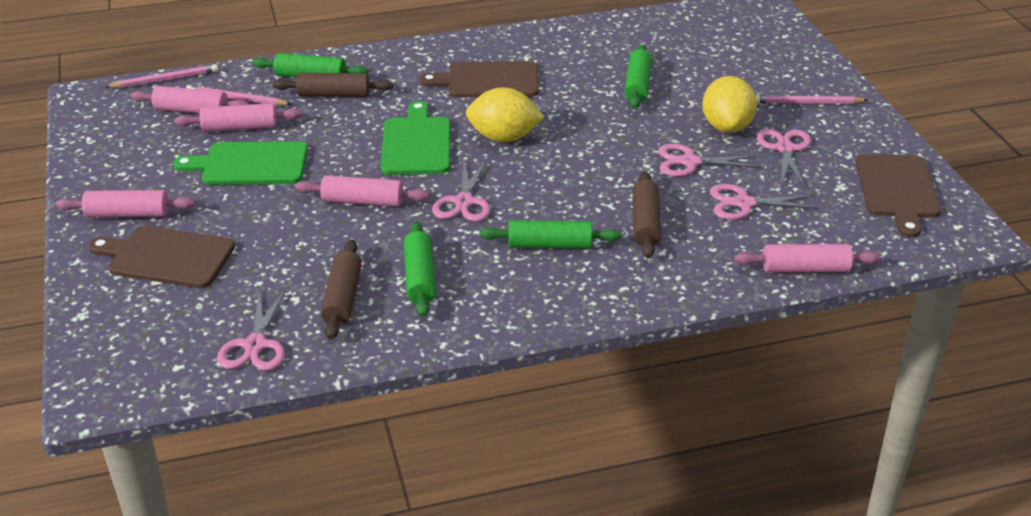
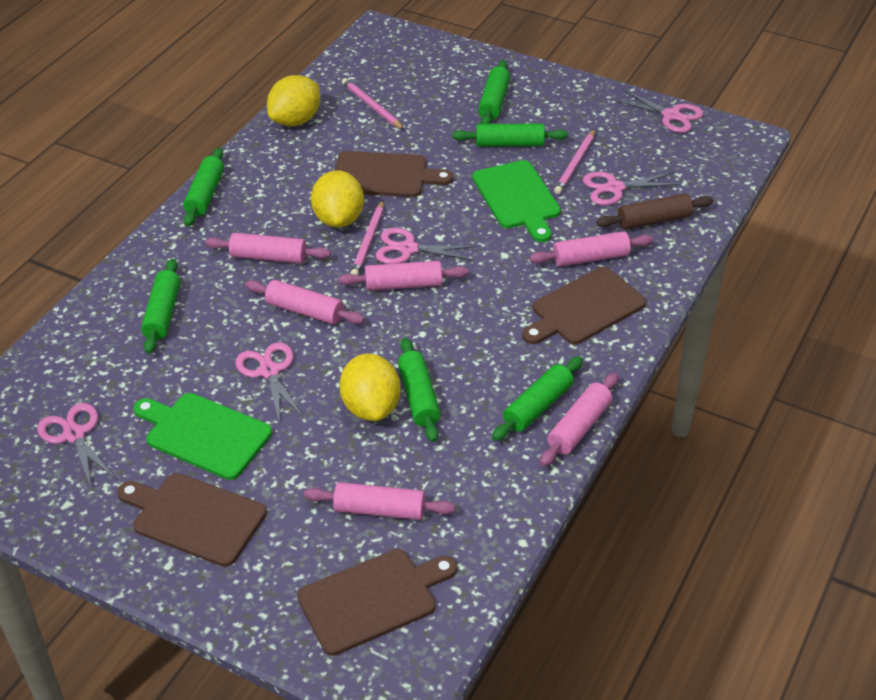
brown cutting board: 3 -> 4
brown rolling pin: 3 -> 1
green rolling pin: 4 -> 6
pink rolling pin: 5 -> 6
yellow lemon: 2 -> 3

